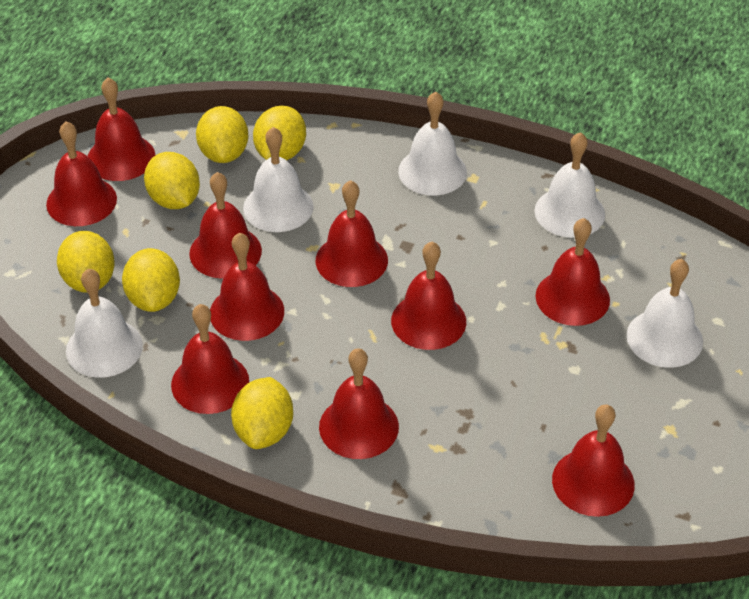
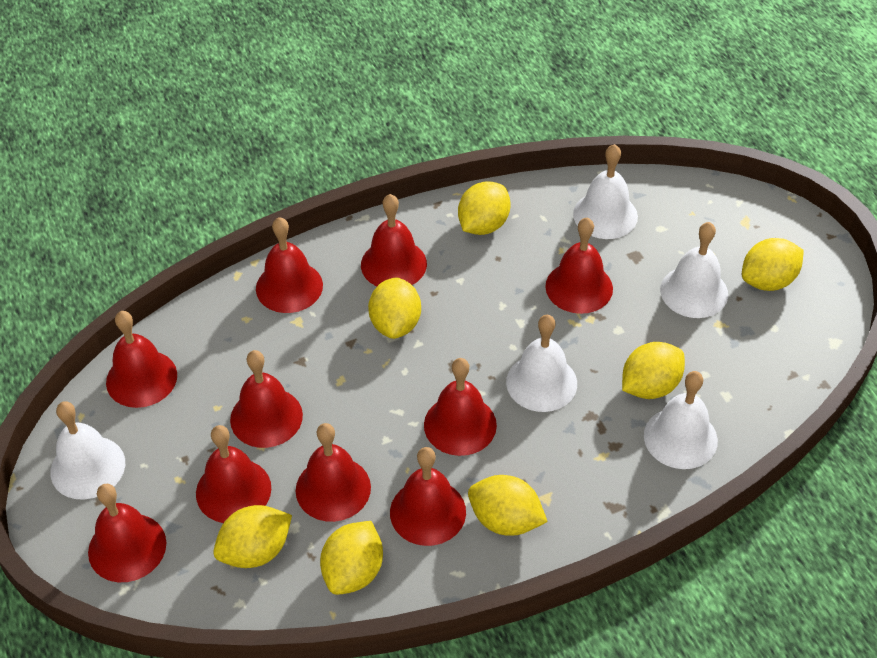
yellow lemon: 6 -> 7

